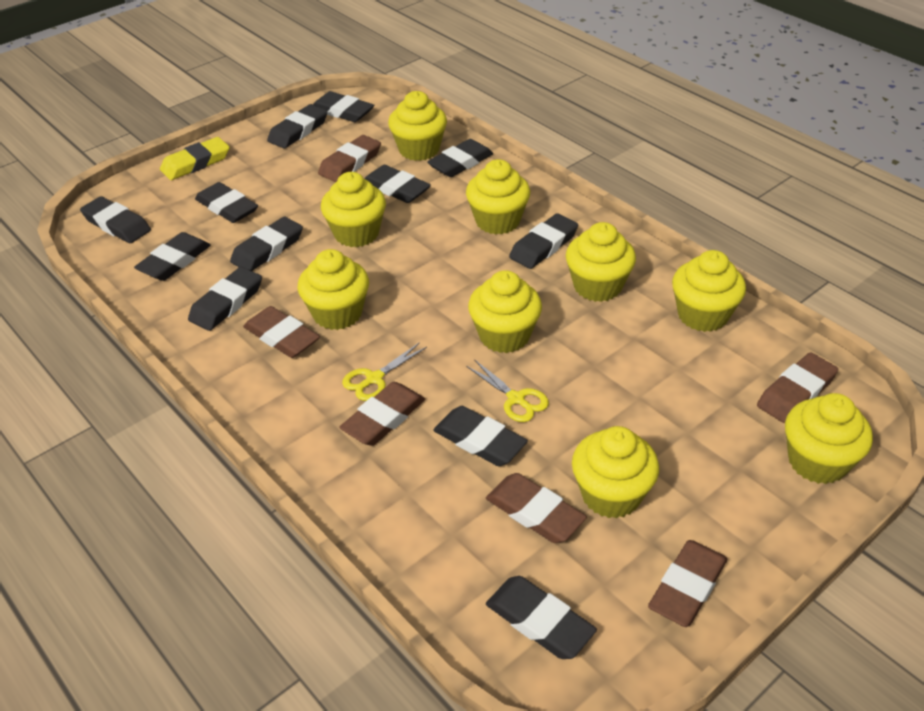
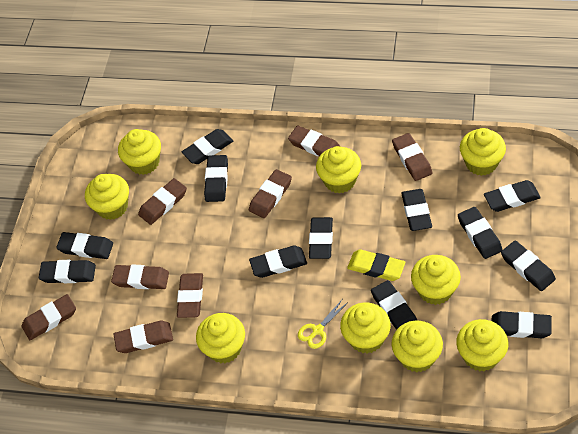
brown eraser: 6 -> 8
yellow scissors: 2 -> 1

